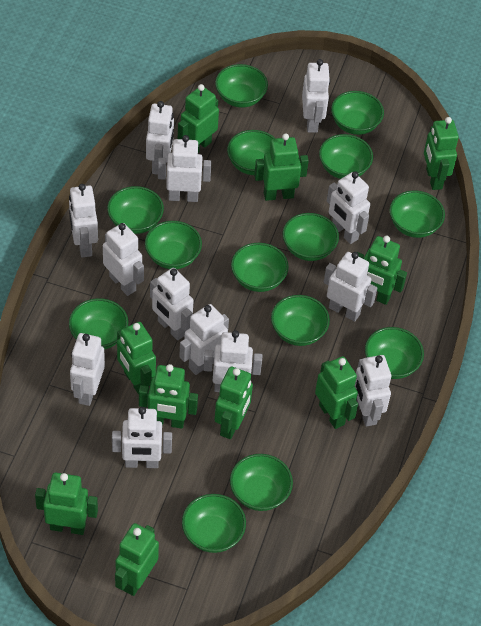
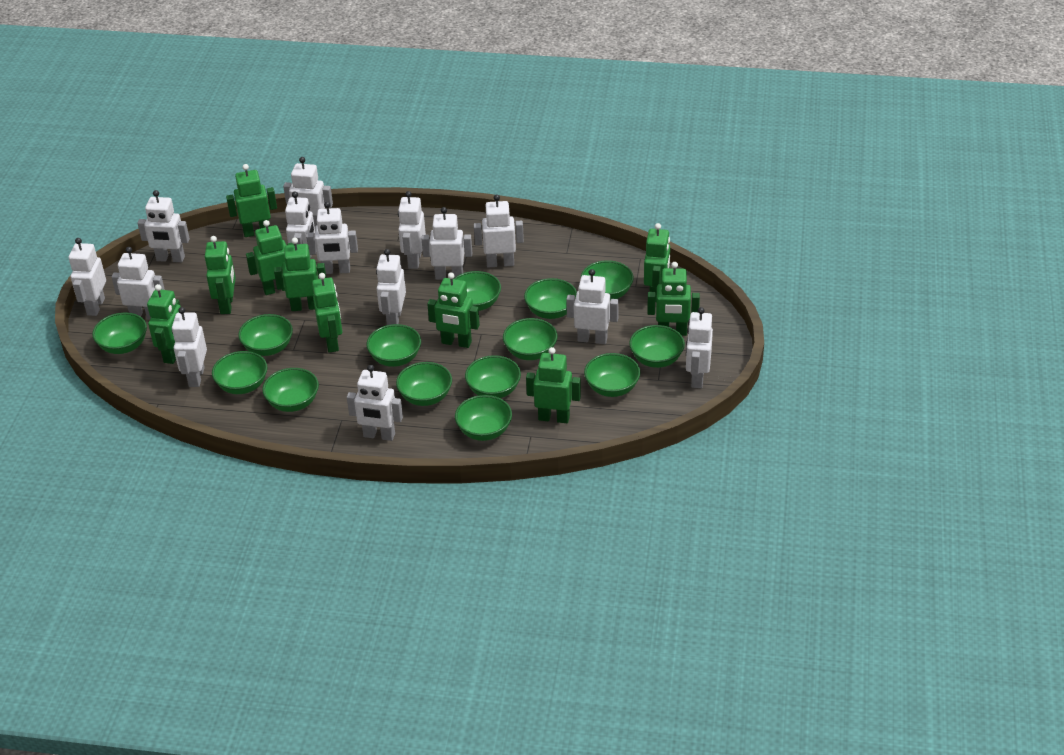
white robot: 13 -> 14

